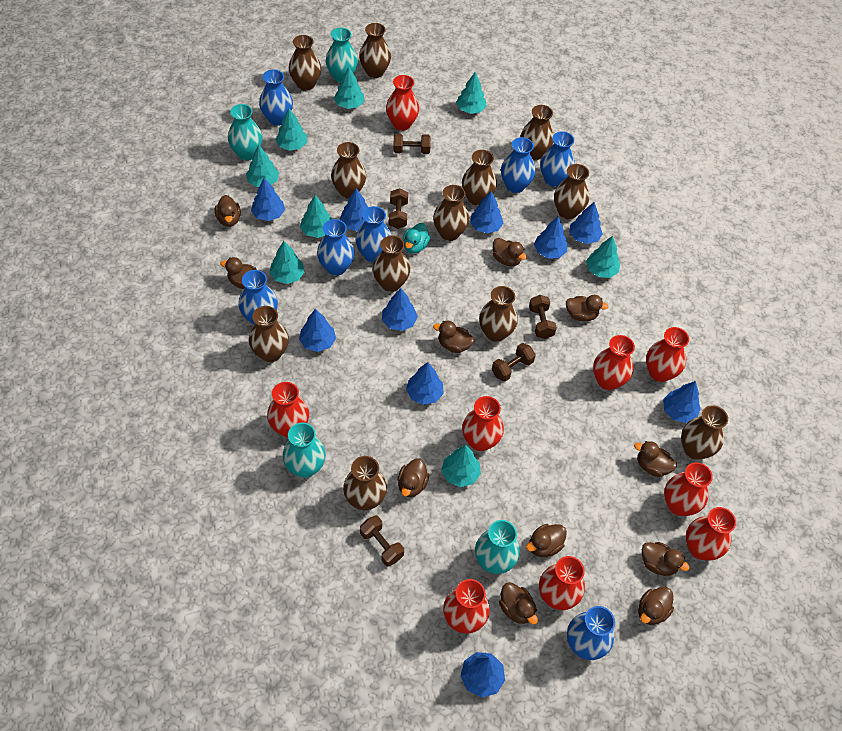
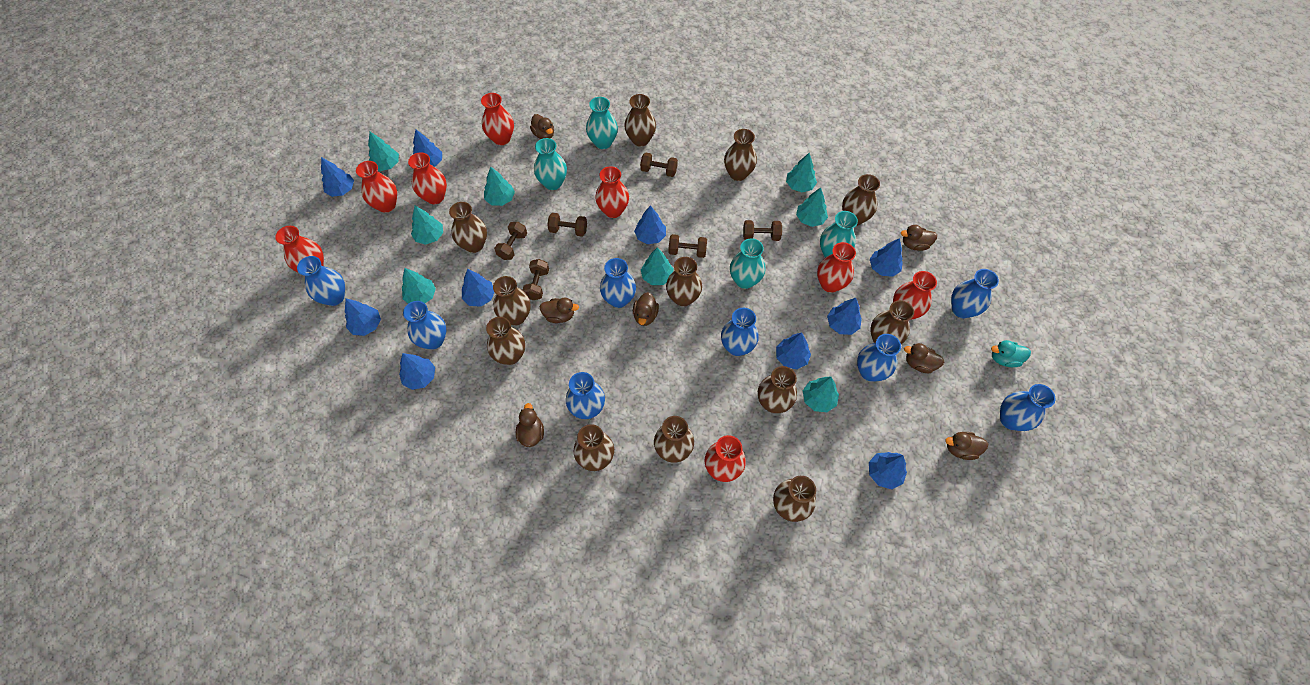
blue vase: 7 -> 8
brown duck: 11 -> 7
brown dumbbell: 5 -> 6
red vase: 9 -> 8

